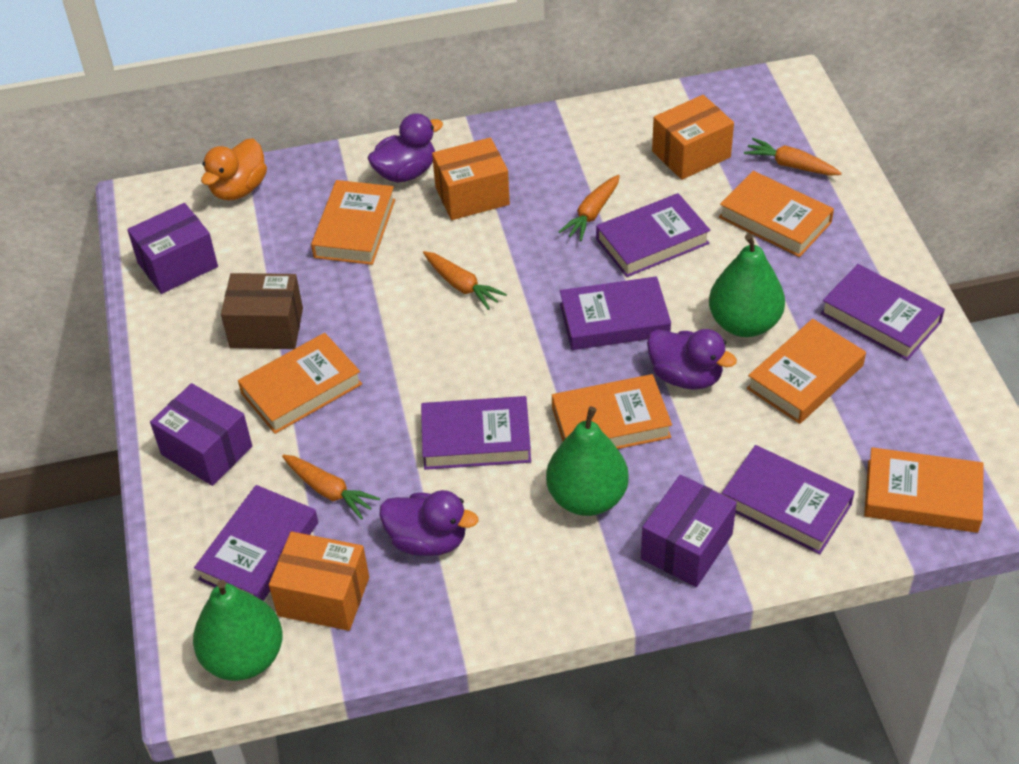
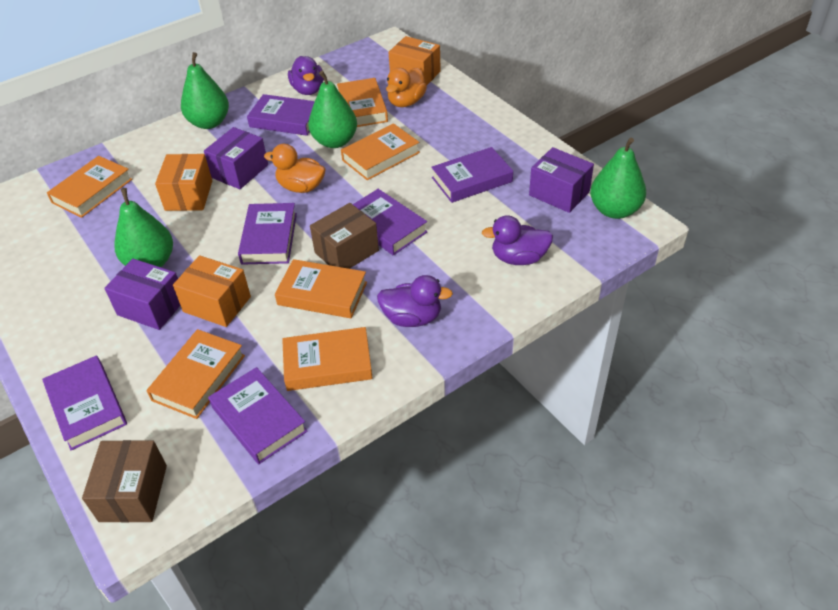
brown box: 1 -> 2
green pear: 3 -> 4
orange carrot: 4 -> 0
orange duck: 1 -> 2

